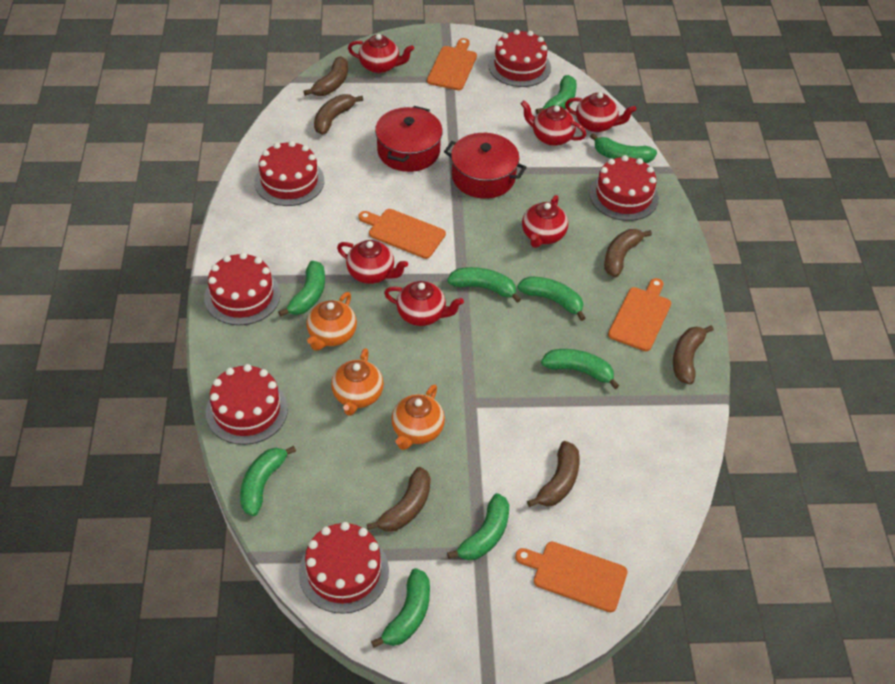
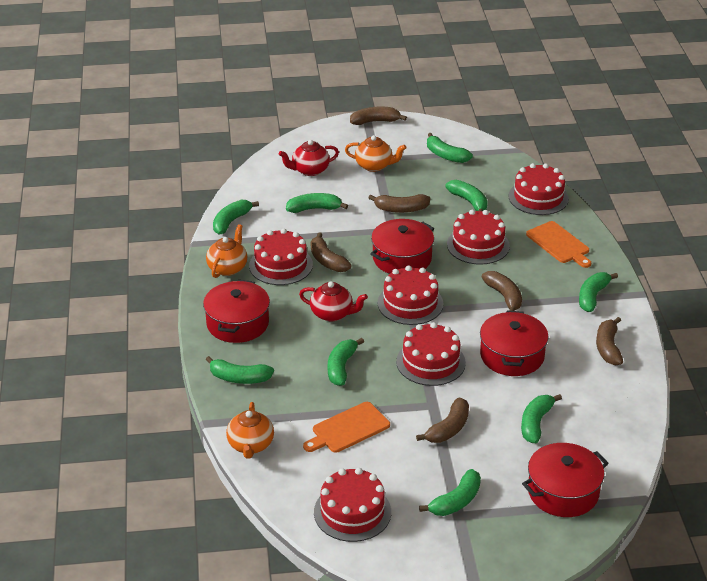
orange cutting board: 4 -> 2
red pot: 2 -> 4
red teapot: 6 -> 2

